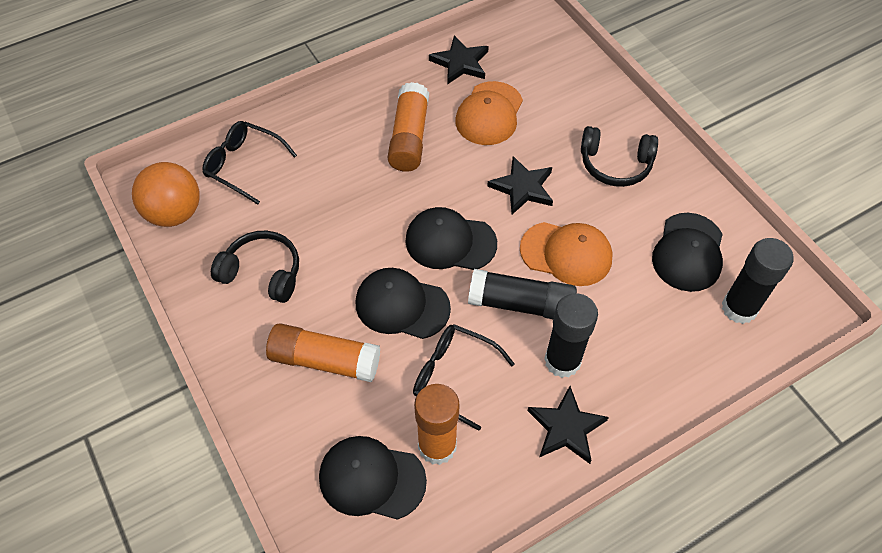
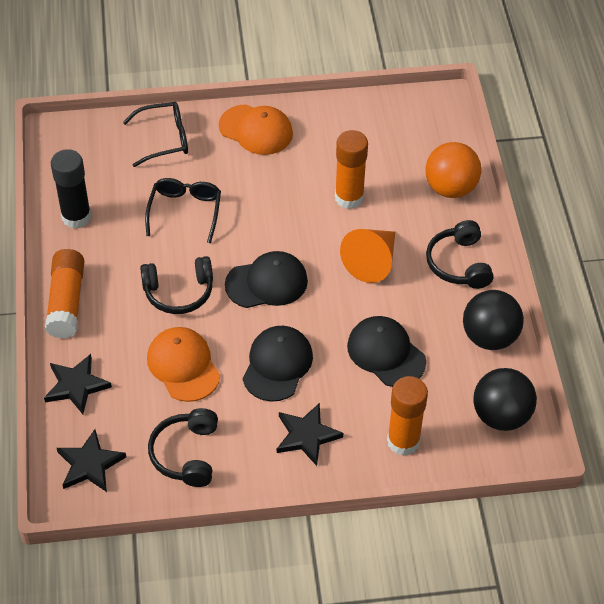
black ball: 0 -> 2
black cap: 4 -> 3
black glue stick: 3 -> 1
black headphones: 2 -> 3
orange cone: 0 -> 1

